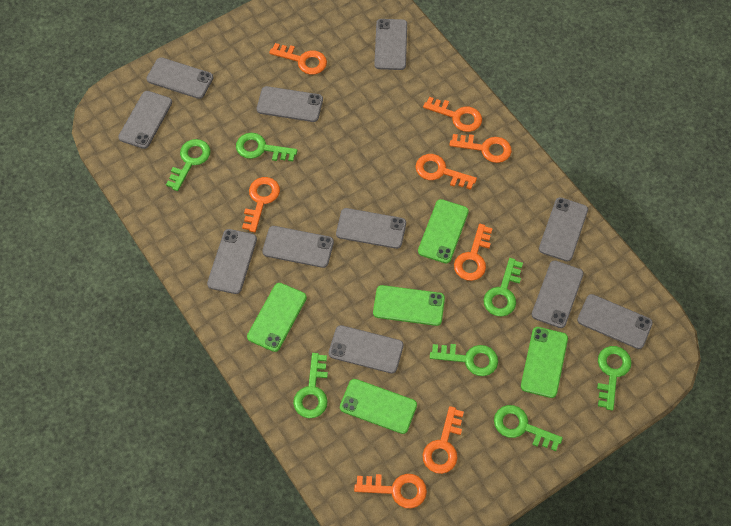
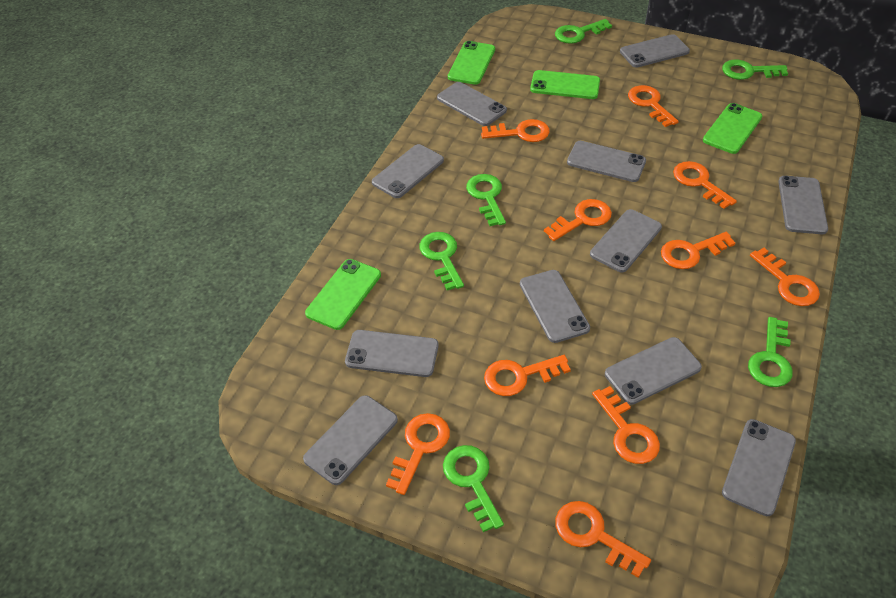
green key: 7 -> 6
green phone: 5 -> 4
orange key: 8 -> 10

